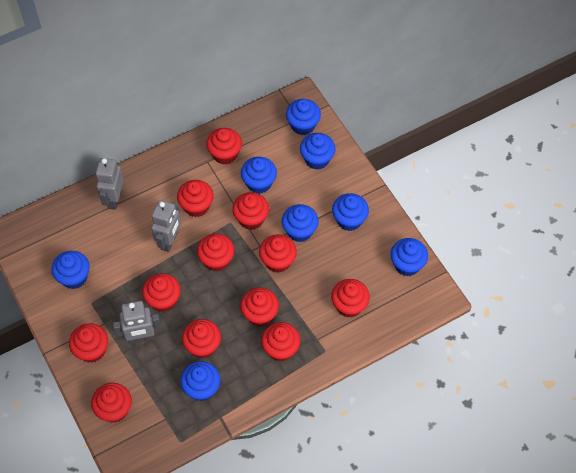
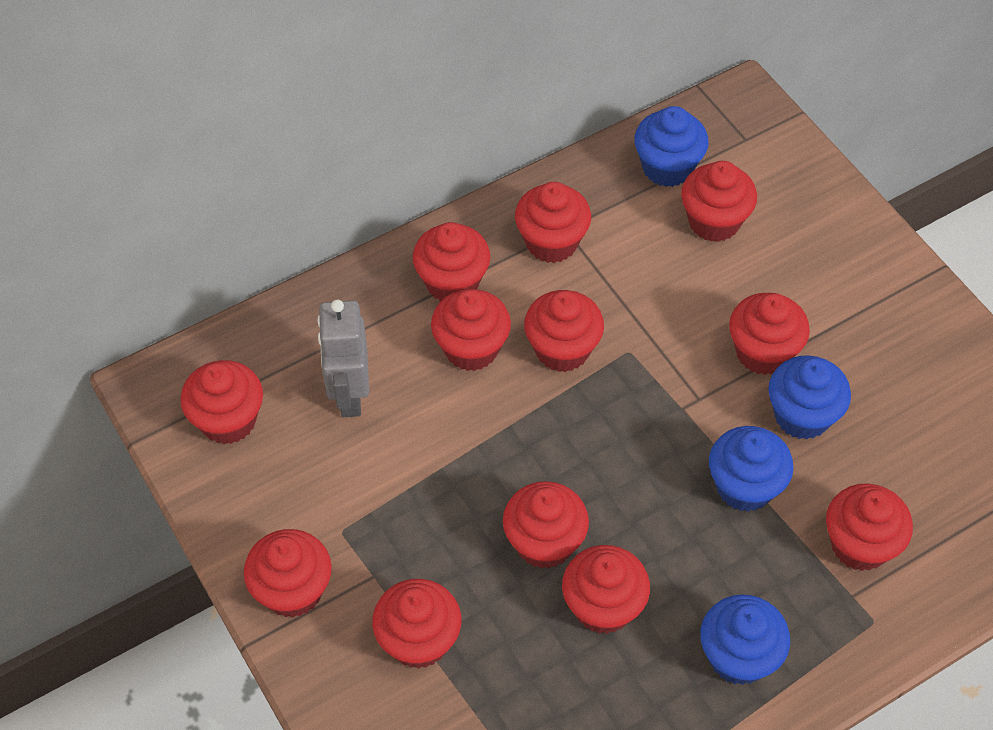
blue cupcake: 8 -> 4
grey robot: 3 -> 1

